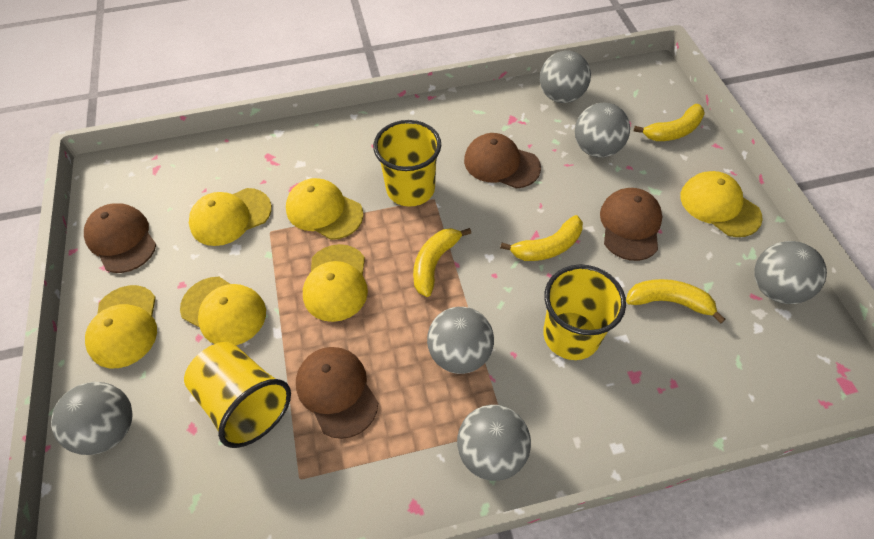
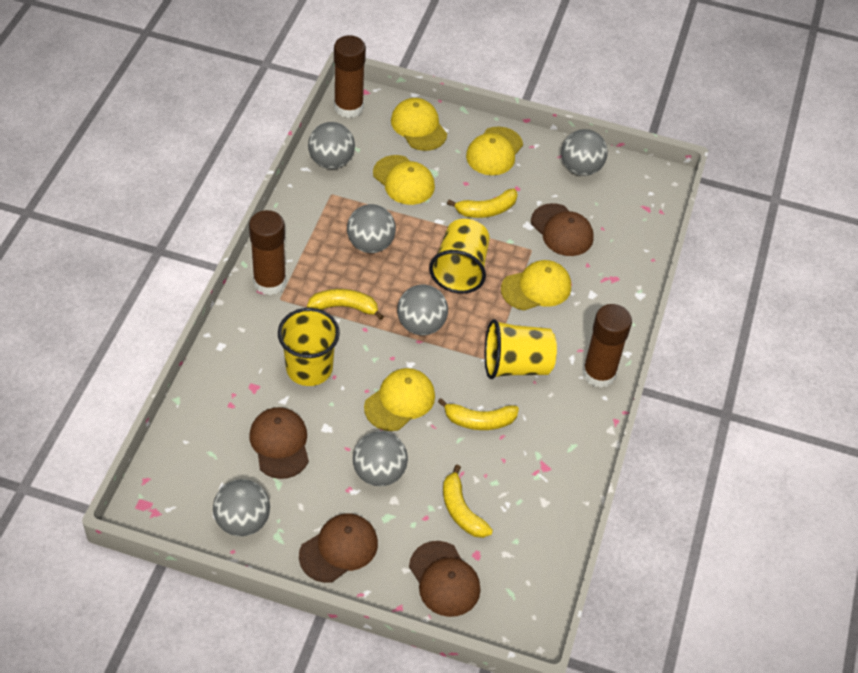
brown glue stick: 0 -> 3
yellow cap: 6 -> 5

